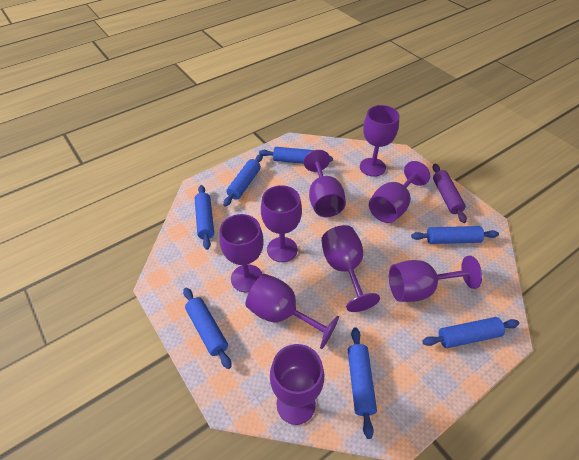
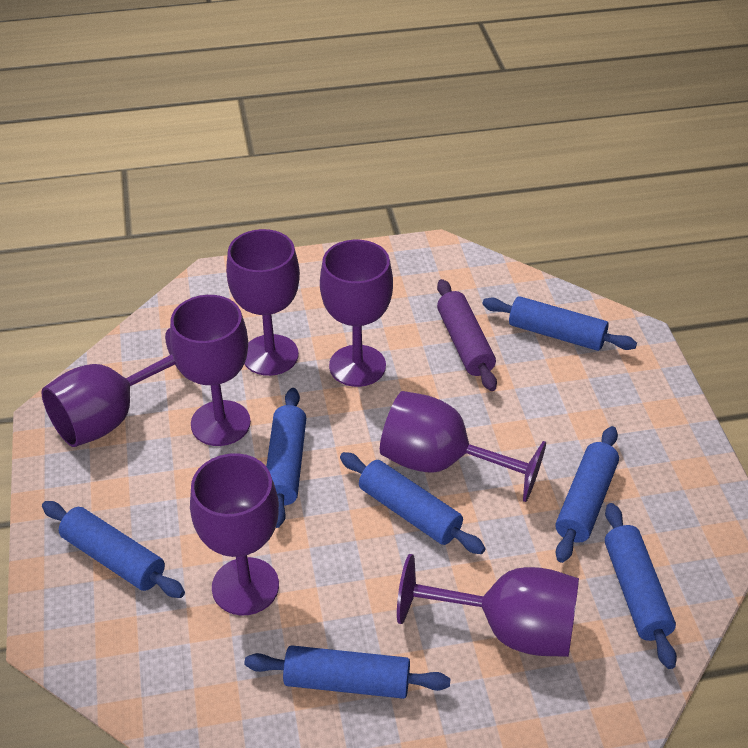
purple goblet: 9 -> 7

